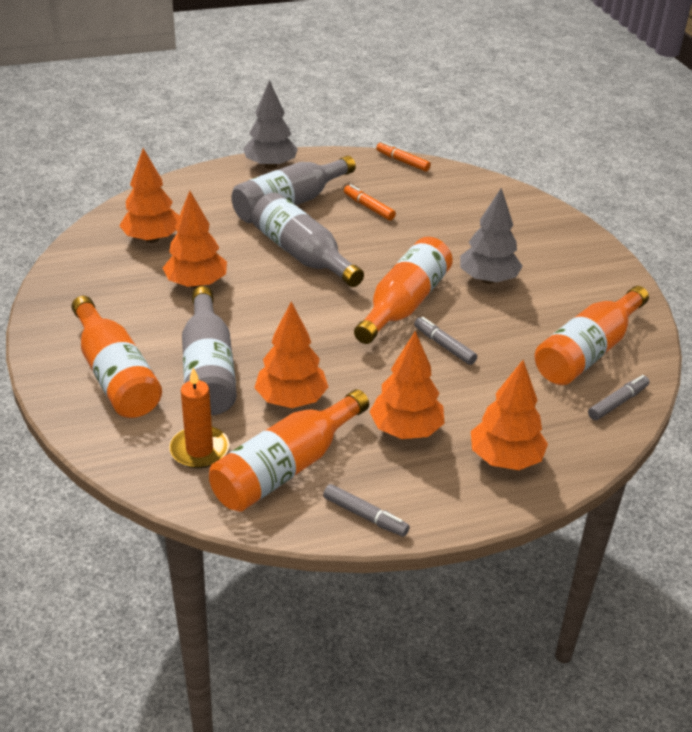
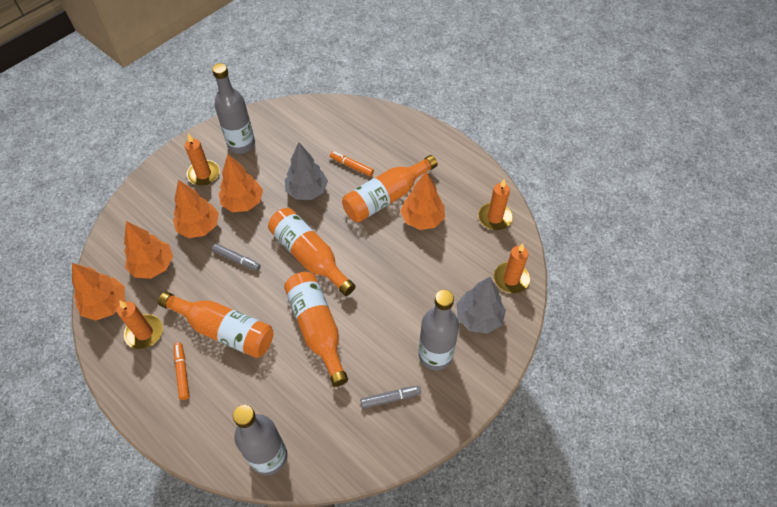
grey marker: 3 -> 2
orange candle: 1 -> 4

